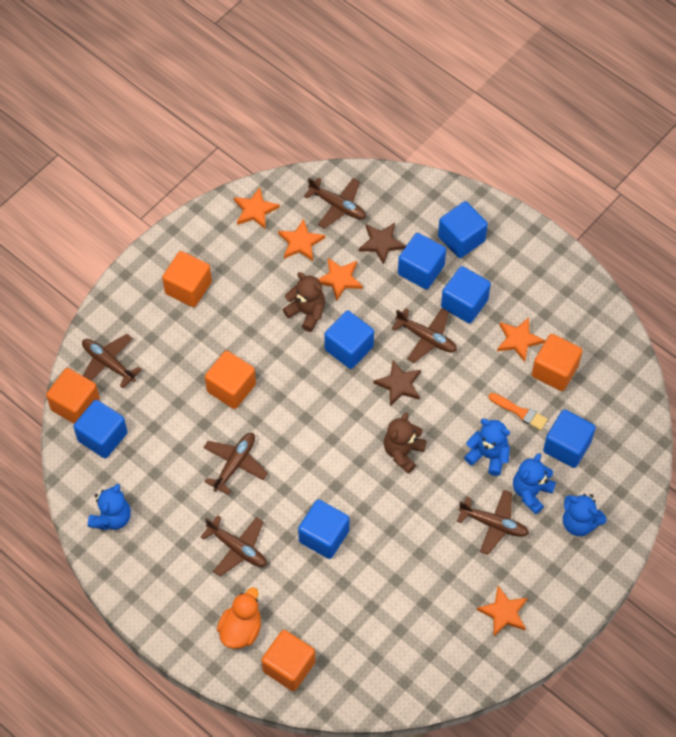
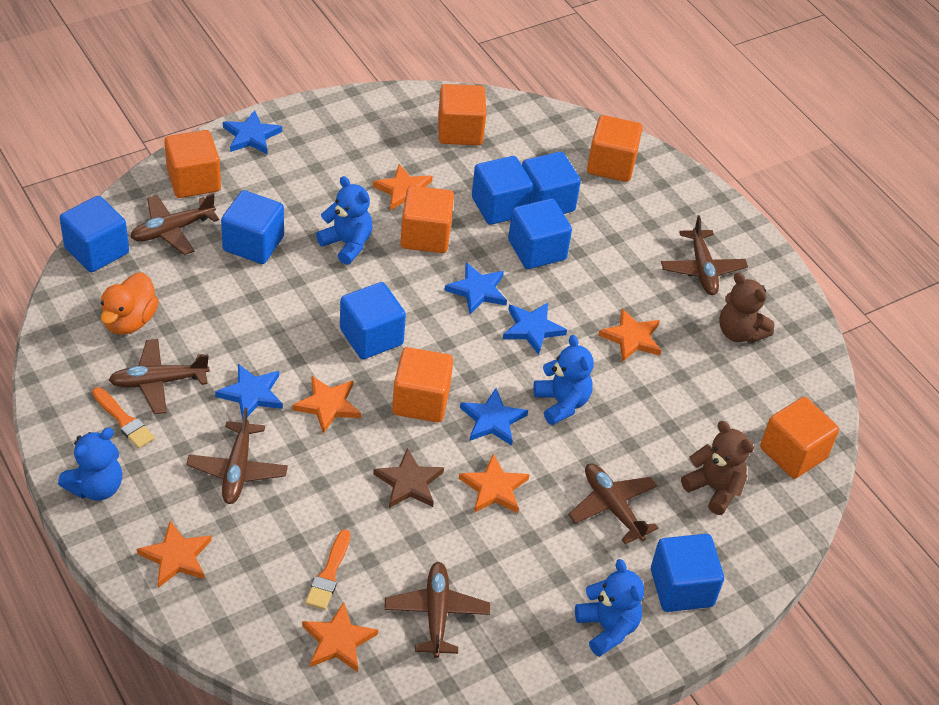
blue star: 0 -> 5
brown star: 2 -> 1
orange brush: 1 -> 2
orange cube: 5 -> 6
orange star: 5 -> 6

